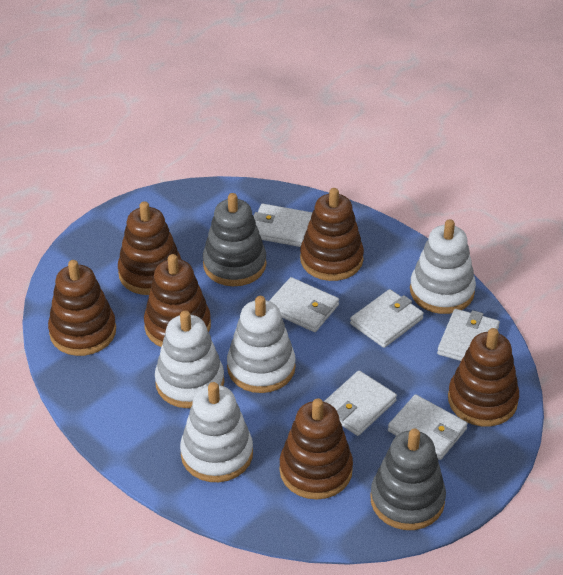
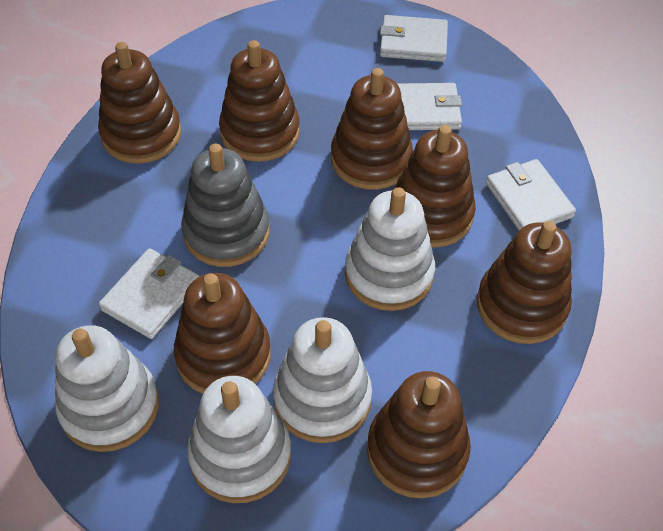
brown stacking toy: 6 -> 7
grey stacking toy: 2 -> 1
white wallet: 6 -> 4

